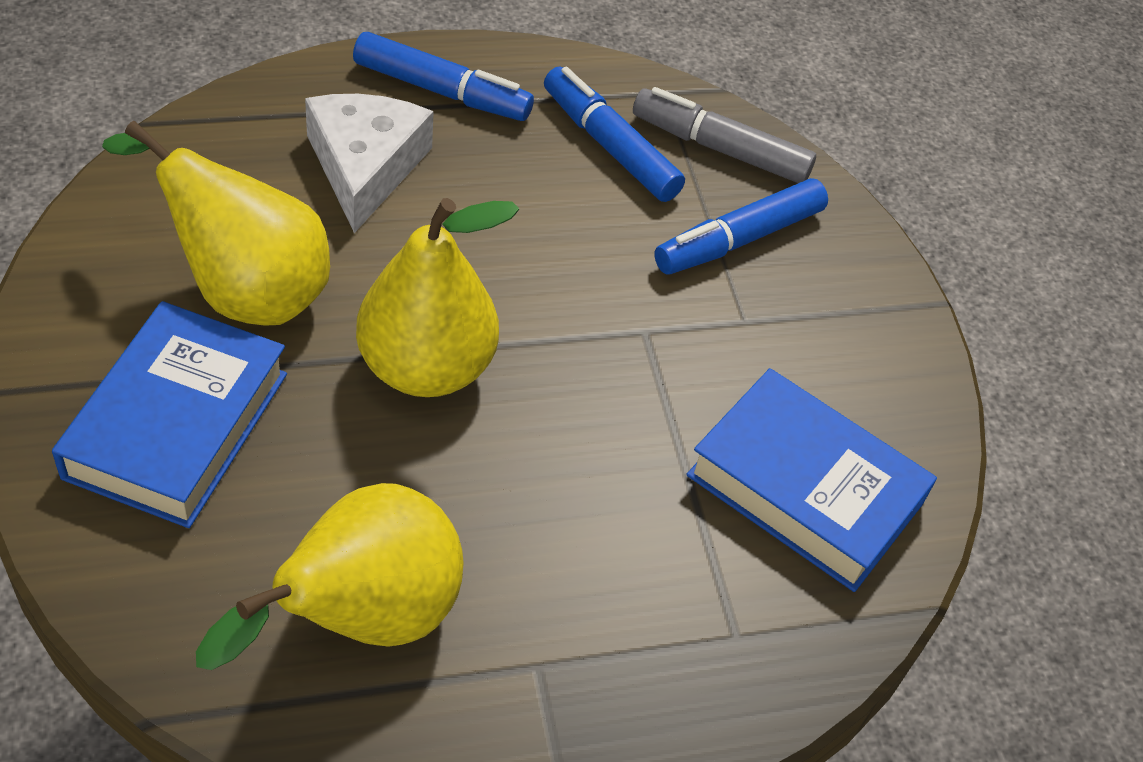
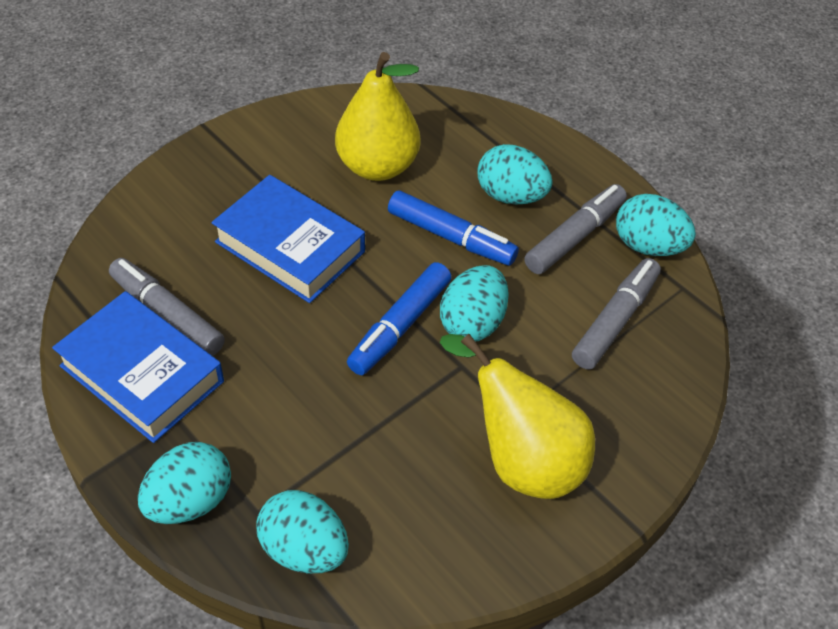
blue marker: 3 -> 2
grey marker: 1 -> 3
turquoise egg: 0 -> 5
white cheese: 1 -> 0
yellow pear: 3 -> 2

